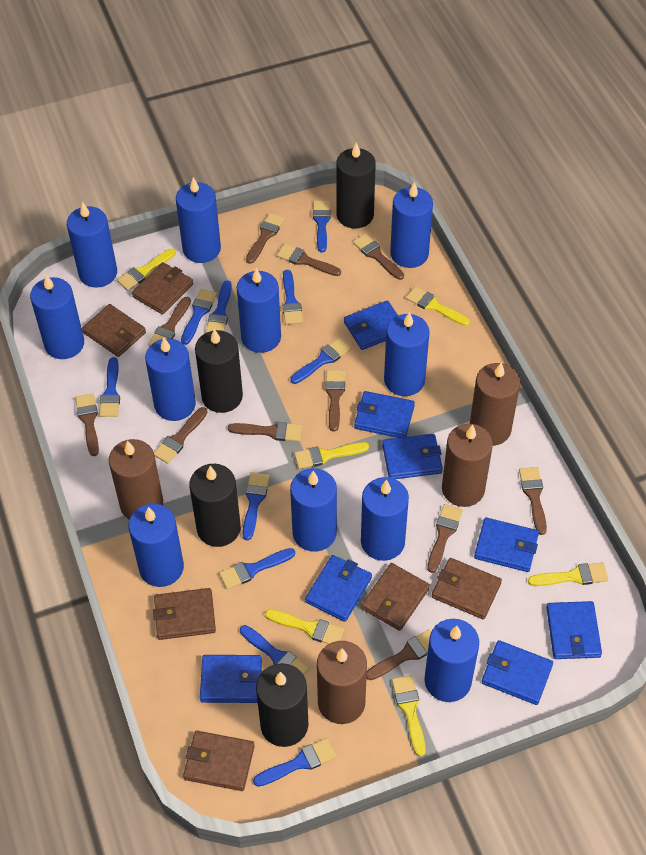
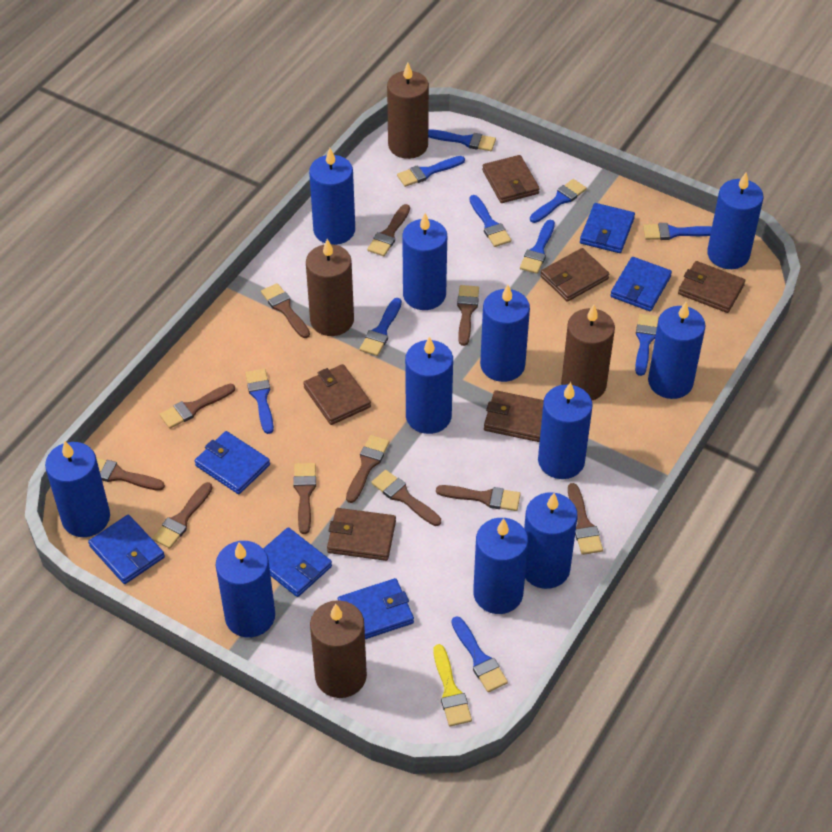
black candle: 4 -> 0
blue wallet: 8 -> 6
yellow brush: 6 -> 1

